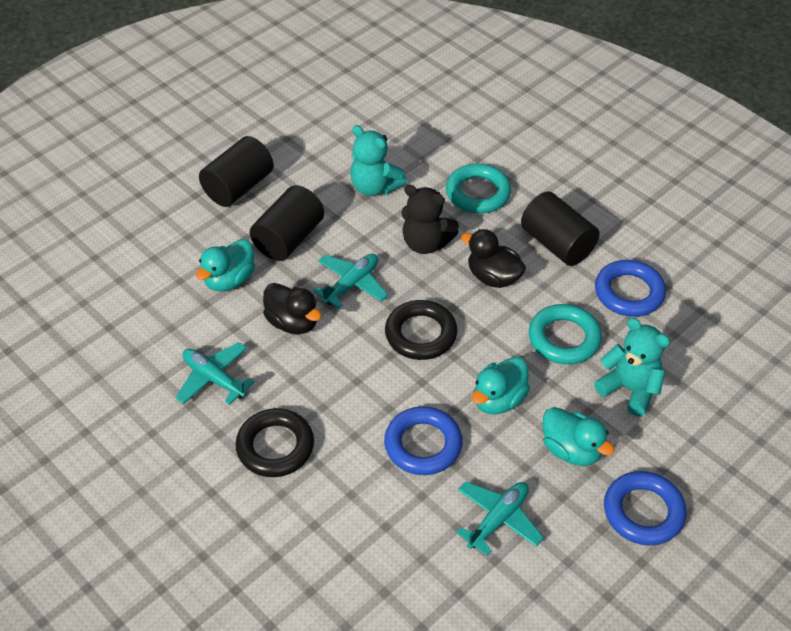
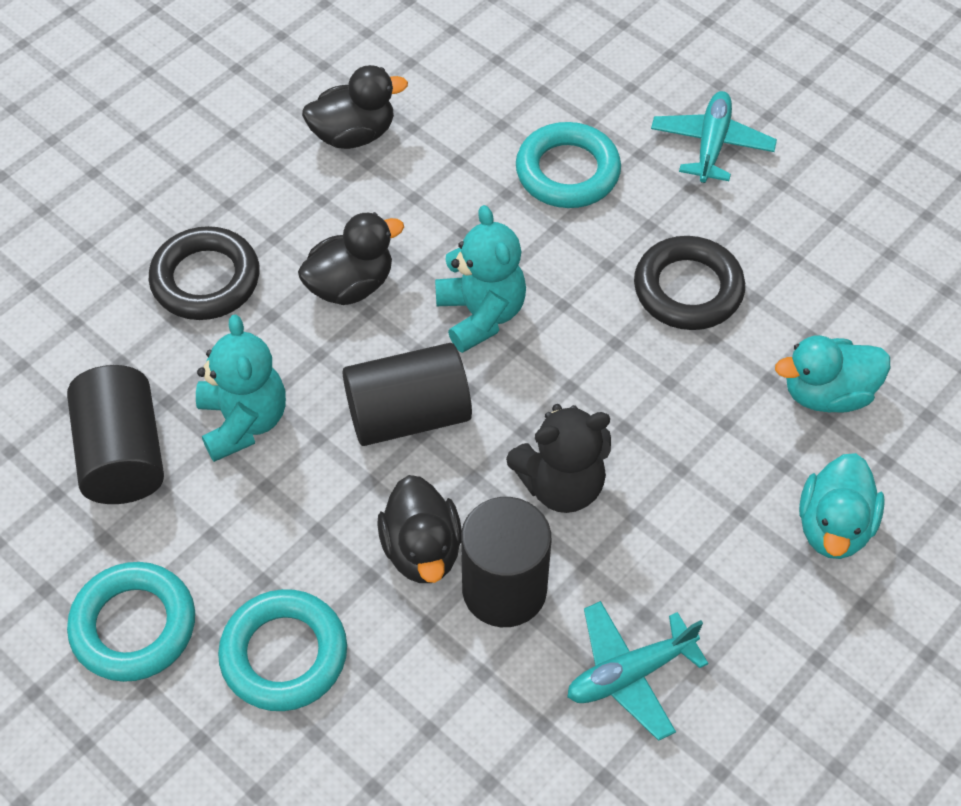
black duck: 2 -> 3
blue ring: 3 -> 0
turquoise duck: 3 -> 2
turquoise plane: 3 -> 2
turquoise ring: 2 -> 3

